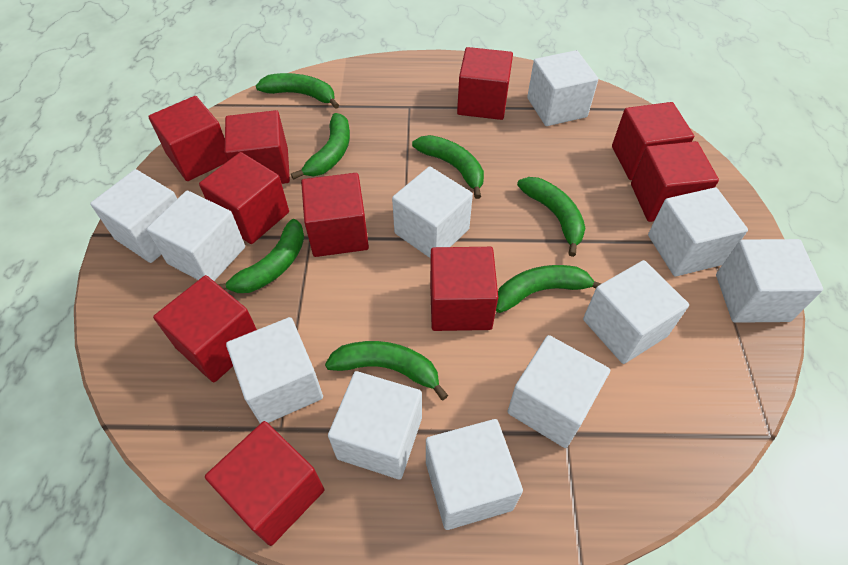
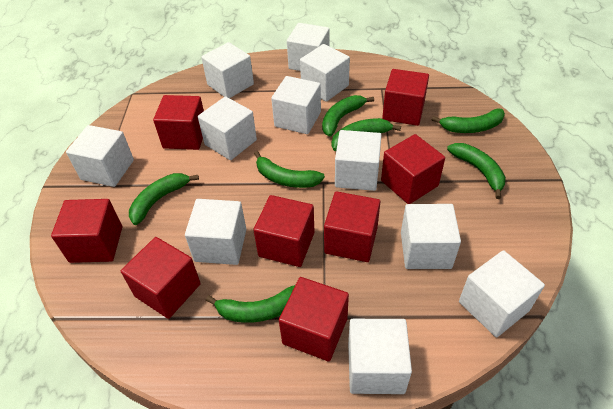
red cube: 10 -> 8

